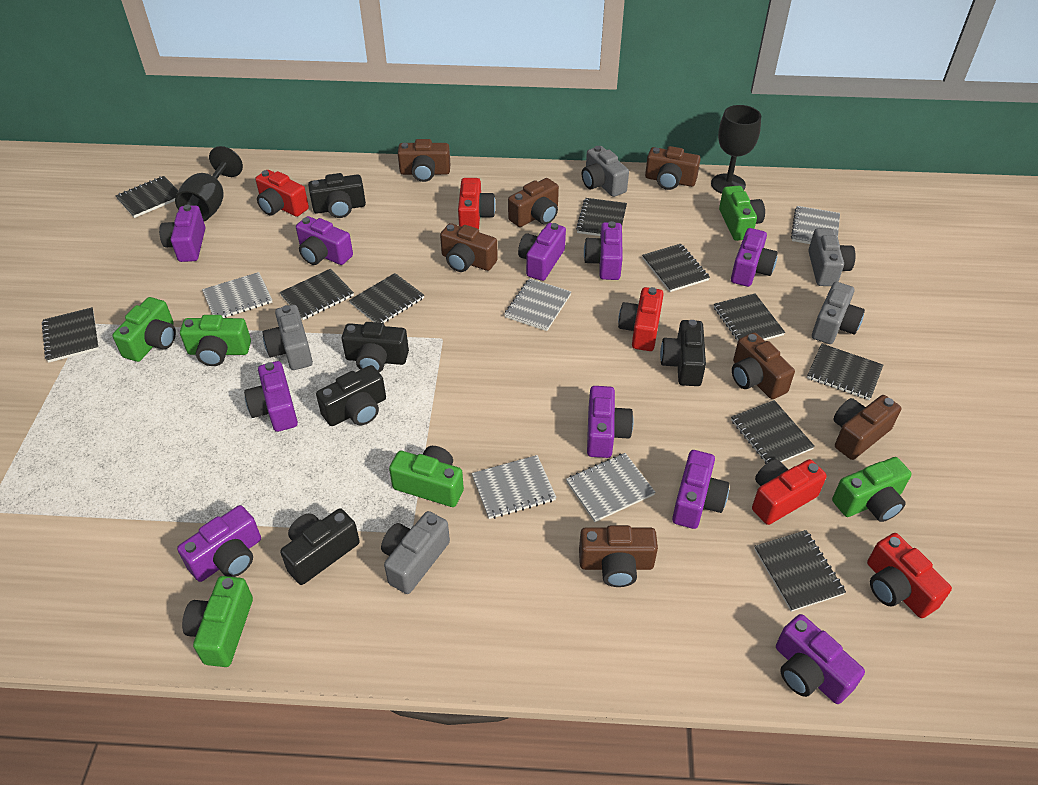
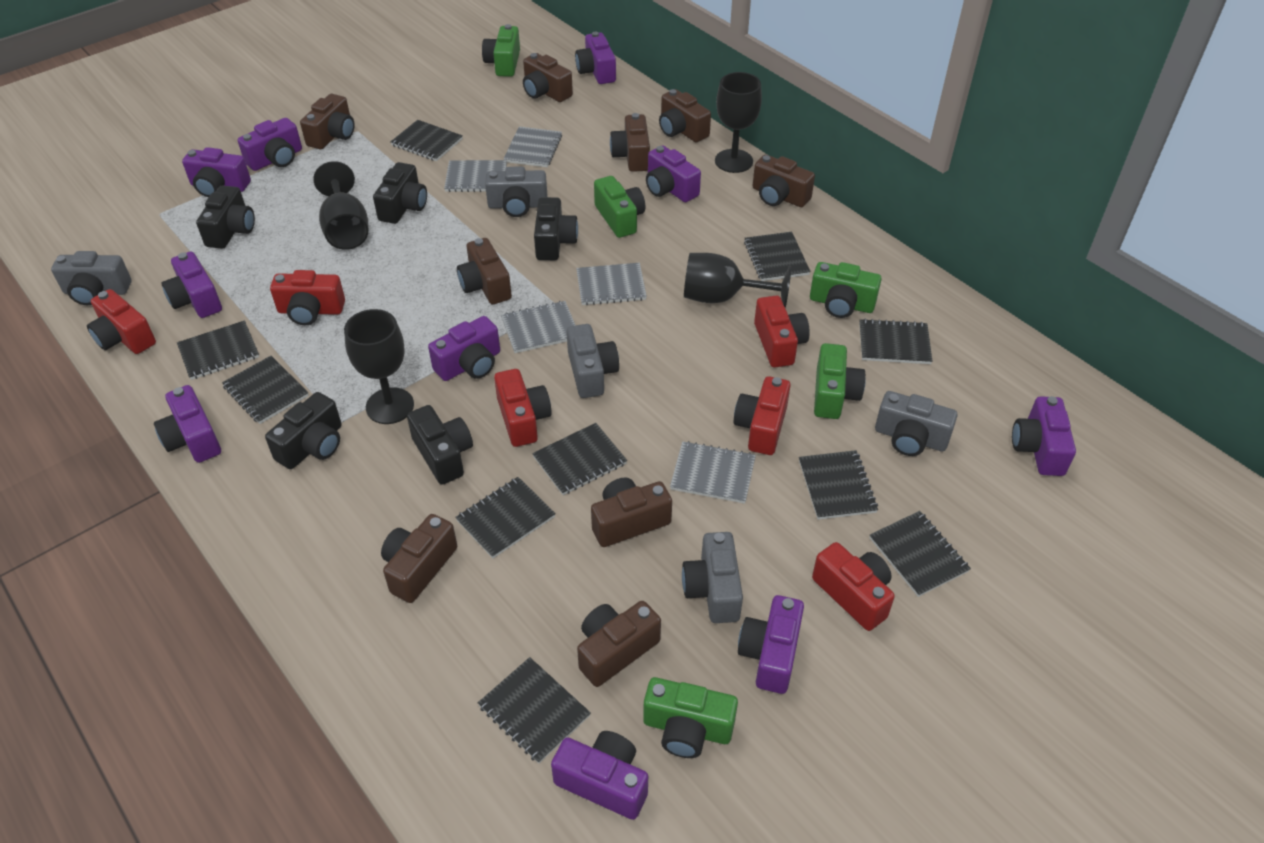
black goblet: 2 -> 4
brown camera: 7 -> 9
green camera: 6 -> 5
red camera: 5 -> 6

